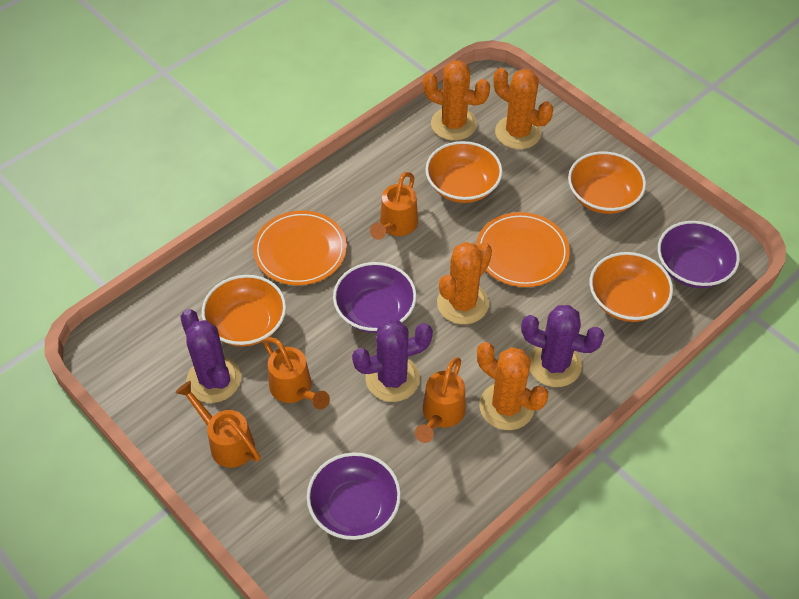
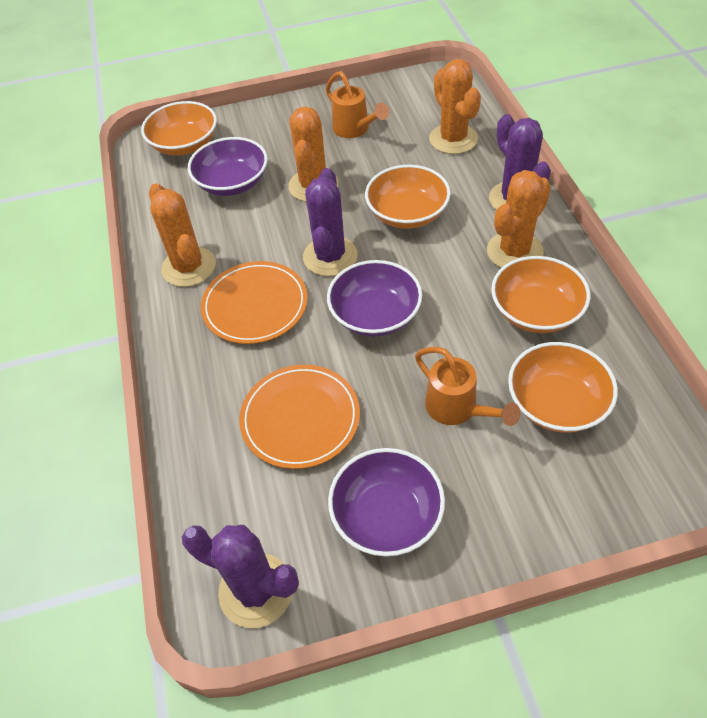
orange watering can: 4 -> 2

